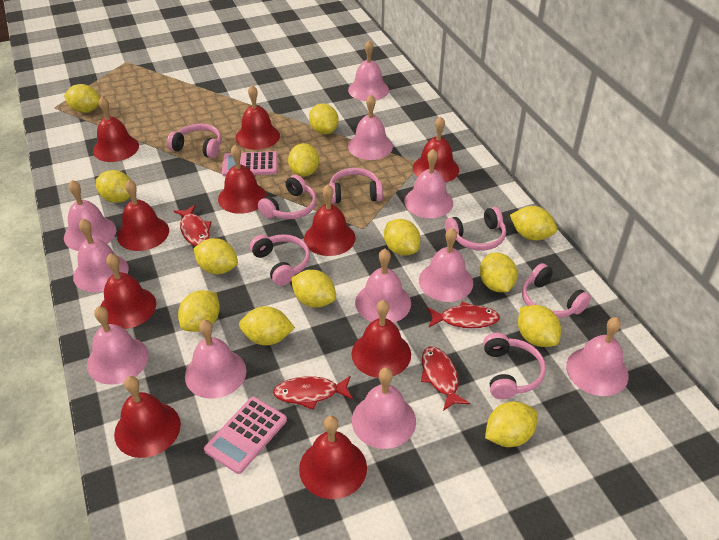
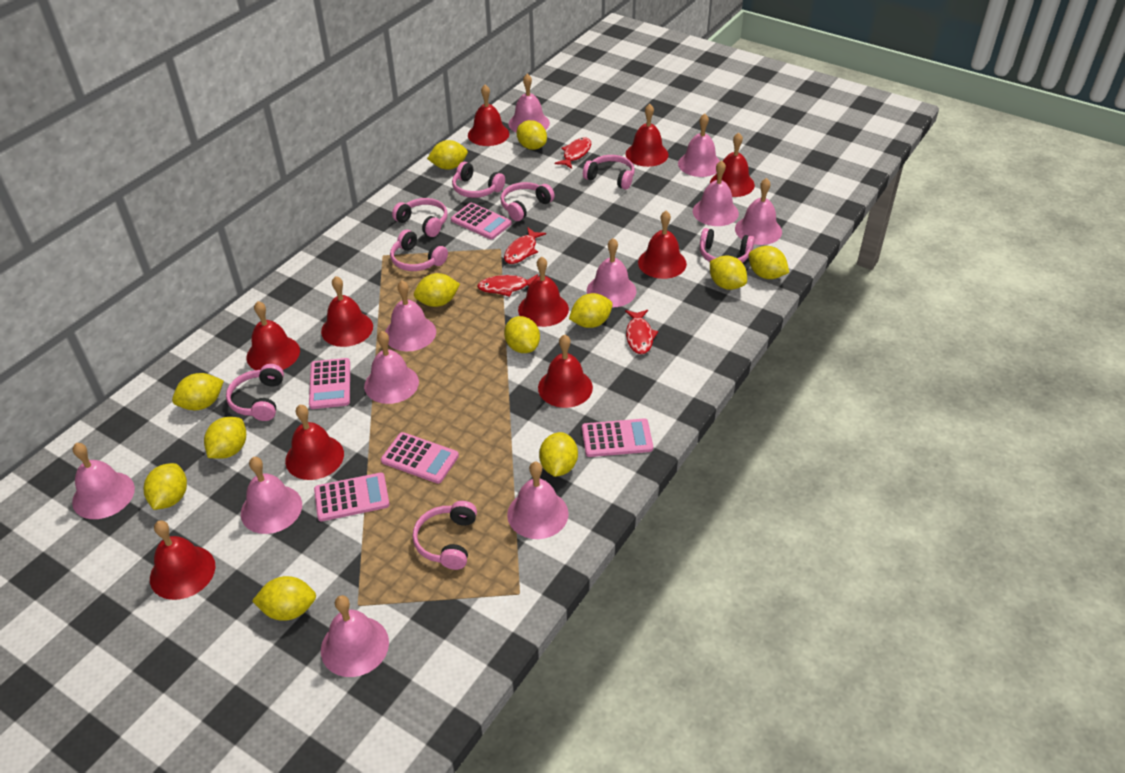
pink calculator: 2 -> 5
pink headphones: 7 -> 8
yellow lemon: 13 -> 12

